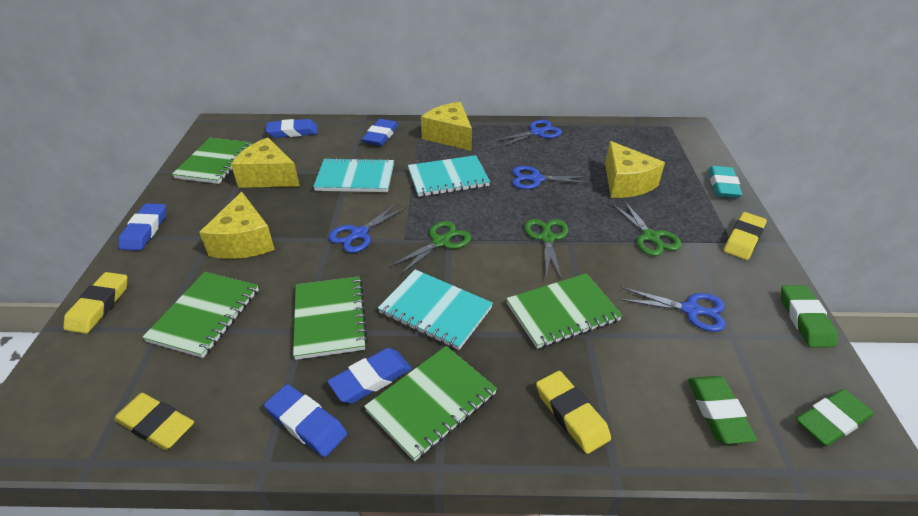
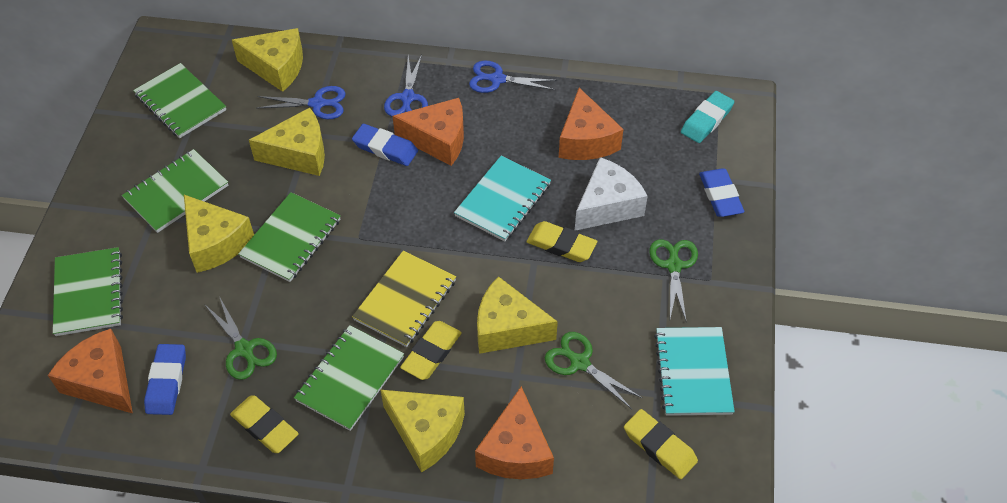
blue eraser: 5 -> 3
blue scissors: 4 -> 3
green eraser: 3 -> 0
orange cheese: 0 -> 4
turquoise notebook: 3 -> 2
white cheese: 0 -> 1
yellow cheese: 4 -> 5
yellow notebook: 0 -> 1

